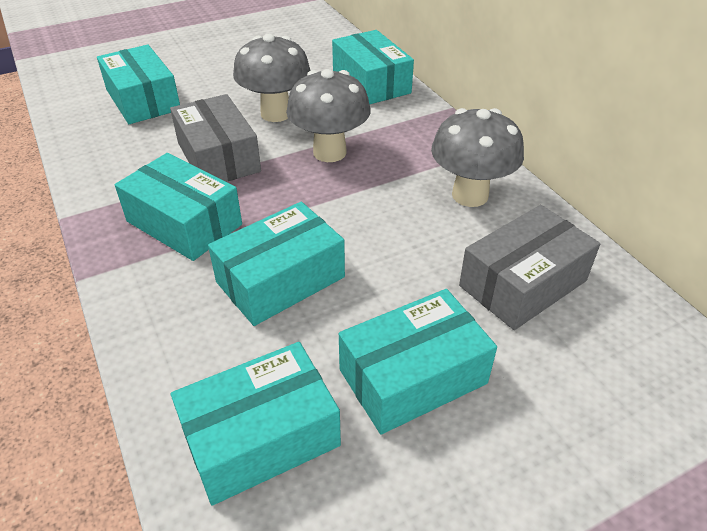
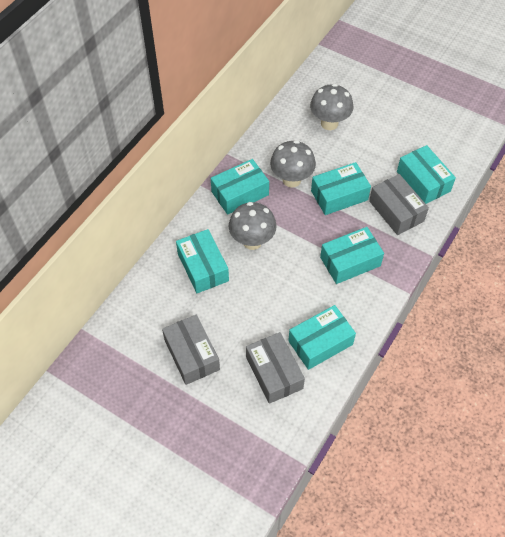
grey box: 2 -> 3

